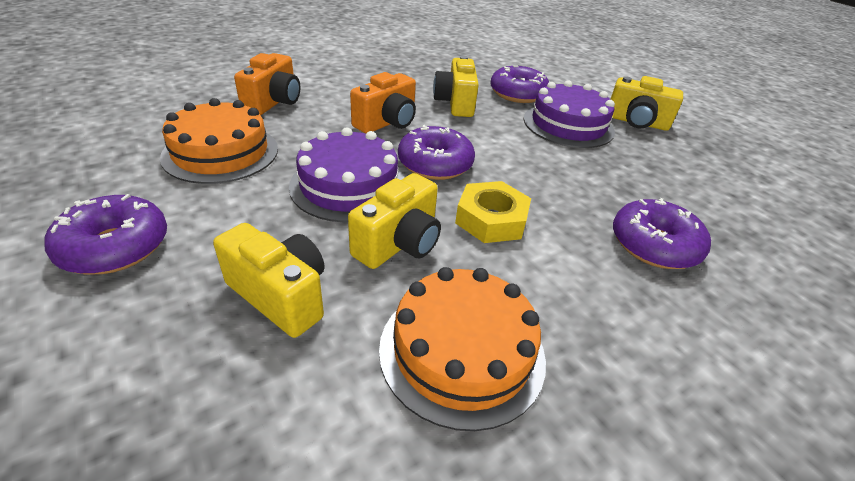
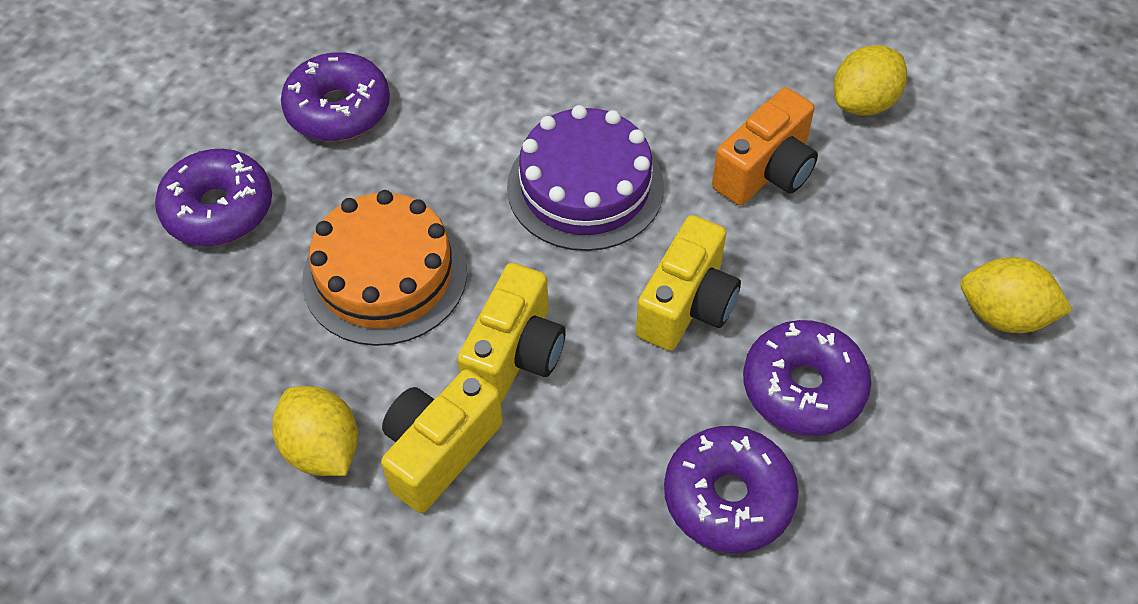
orange cake: 2 -> 1
orange camera: 2 -> 1
purple cake: 2 -> 1
yellow camera: 4 -> 3
yellow lemon: 0 -> 3
yellow nut: 1 -> 0

